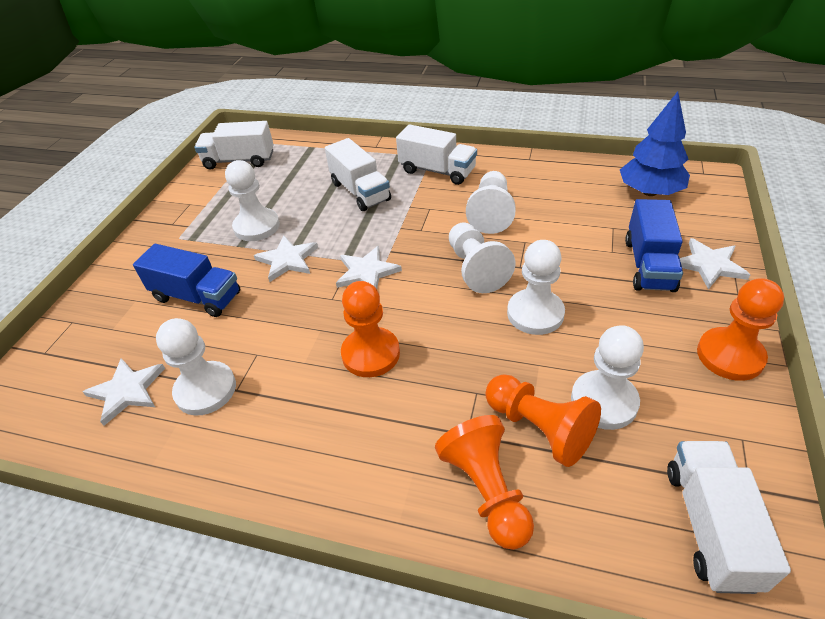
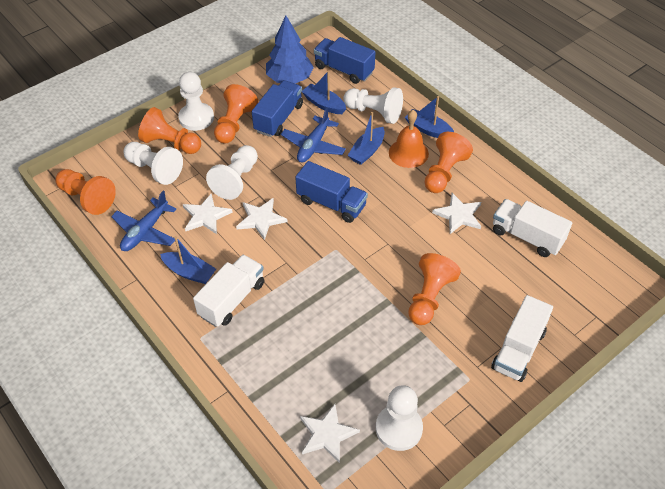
blue boat: 0 -> 4
blue plane: 0 -> 2
blue truck: 2 -> 3
orange bell: 0 -> 1
orange pawn: 4 -> 5
white pawn: 6 -> 5
white truck: 4 -> 3

